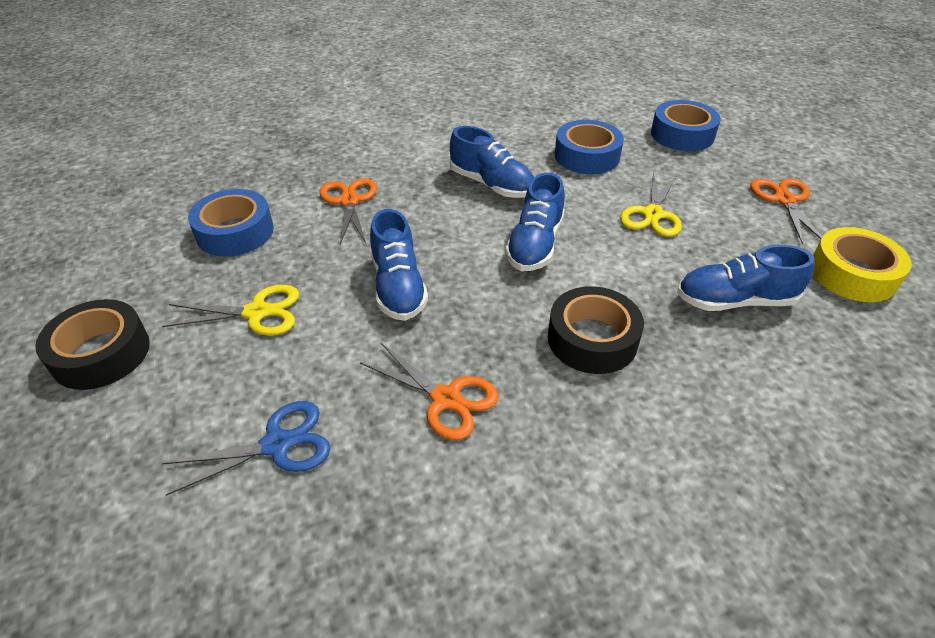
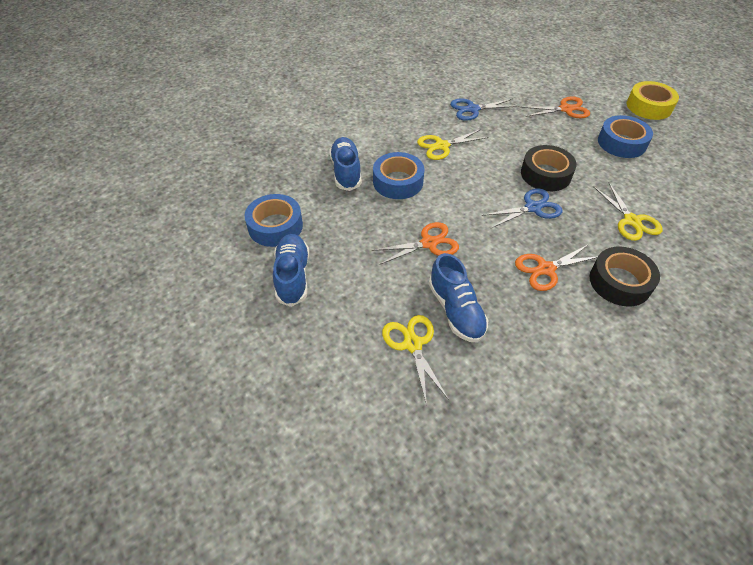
blue scissors: 1 -> 2
blue shoe: 4 -> 3
yellow scissors: 2 -> 3

